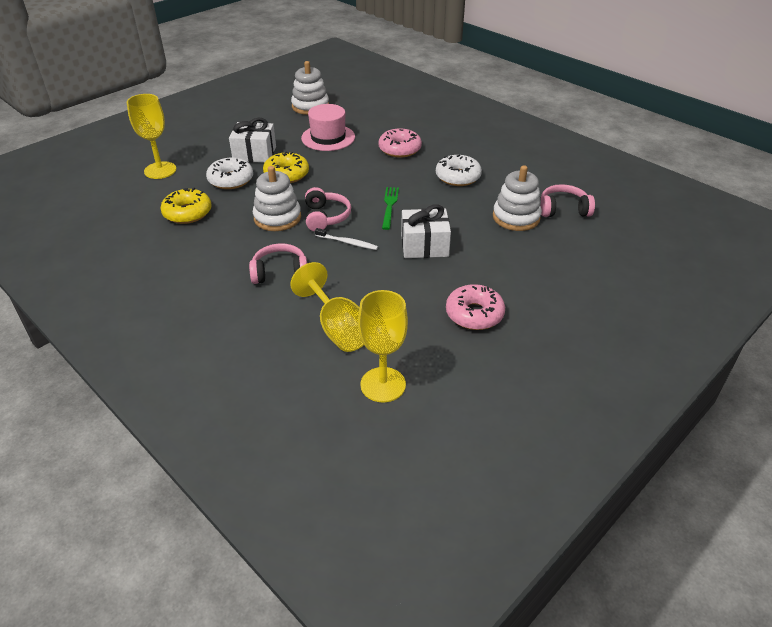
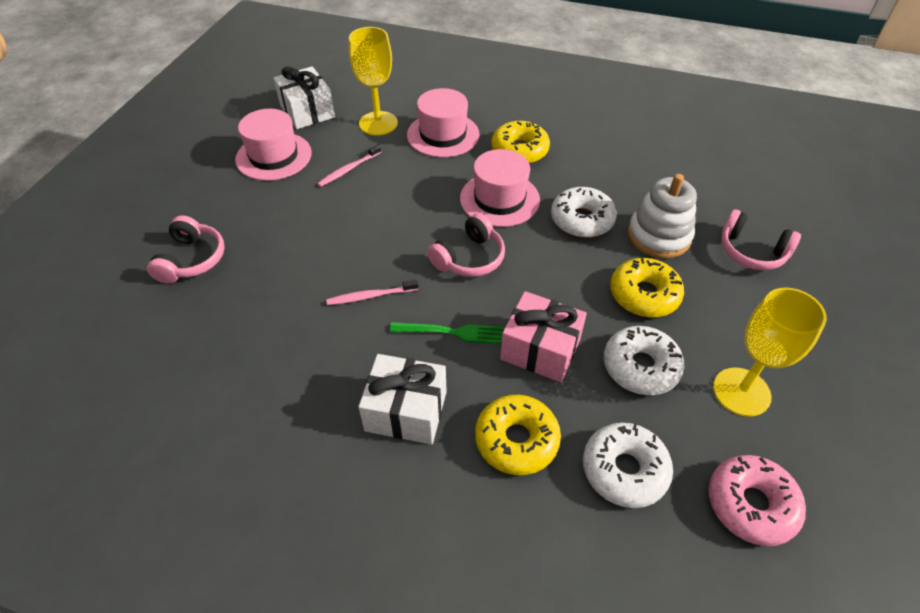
pink donut: 2 -> 1
pink gift: 0 -> 1
pink hat: 1 -> 3
pink toothbrush: 0 -> 2
white donut: 2 -> 3
white stacking toy: 3 -> 1
white toothbrush: 1 -> 0
yellow donut: 2 -> 3
yellow goblet: 3 -> 2

